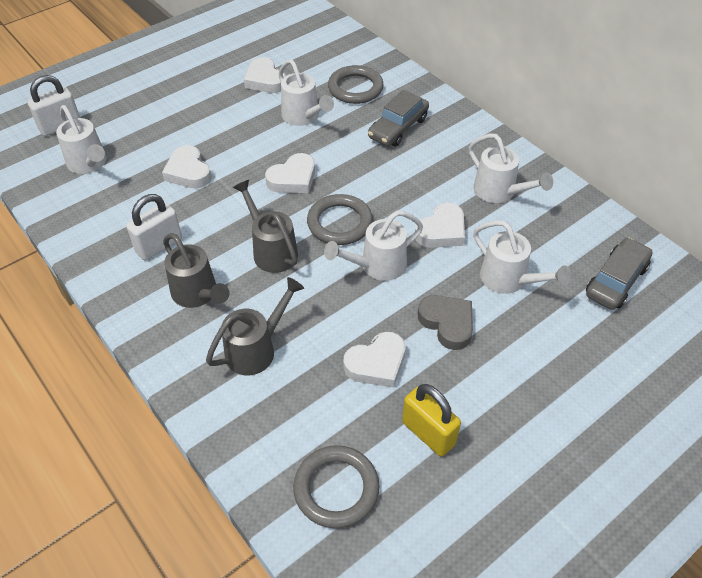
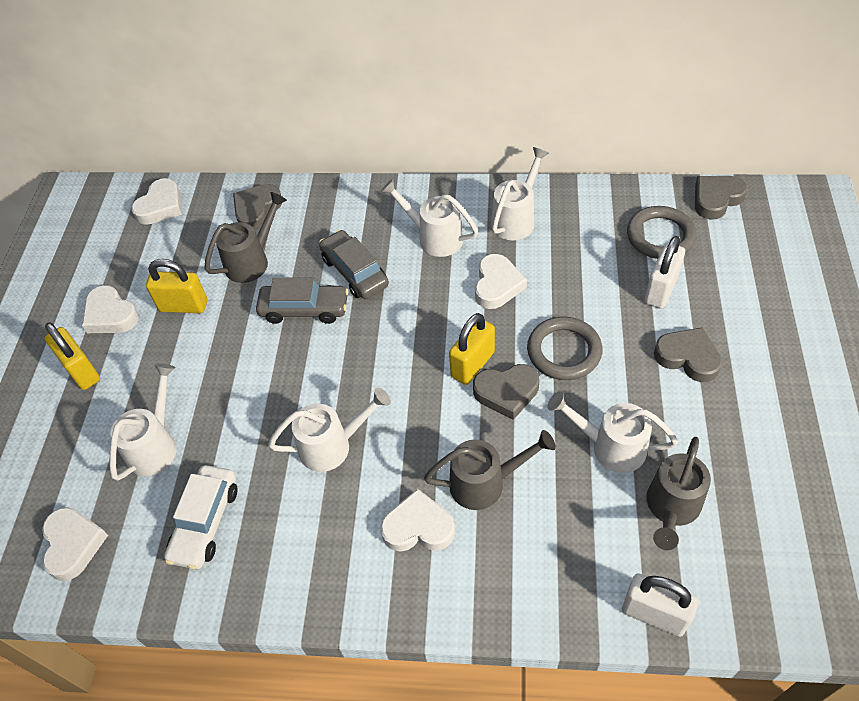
grey heart: 1 -> 4
grey ring: 3 -> 2
white car: 0 -> 1
yellow padlock: 1 -> 3

